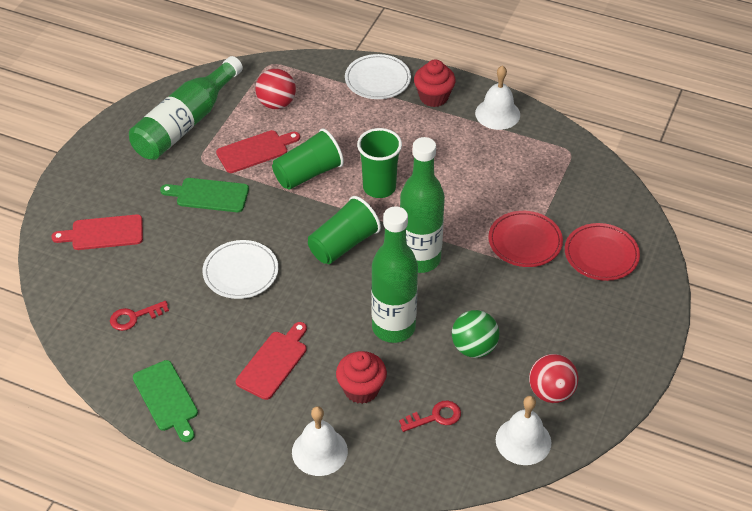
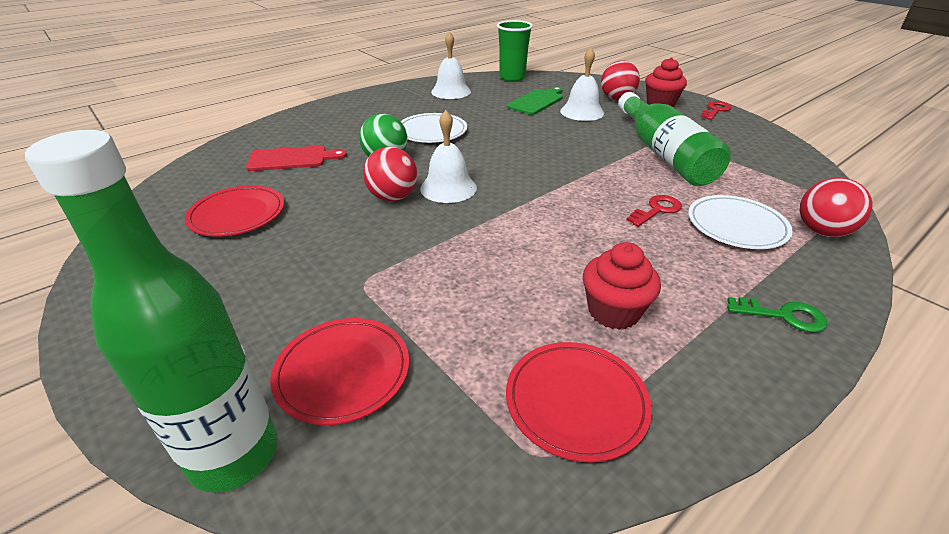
green bottle: 3 -> 2
green cup: 3 -> 1
green cutting board: 2 -> 1
green key: 0 -> 1
red ball: 2 -> 3
red cutting board: 3 -> 1
red plate: 2 -> 3

